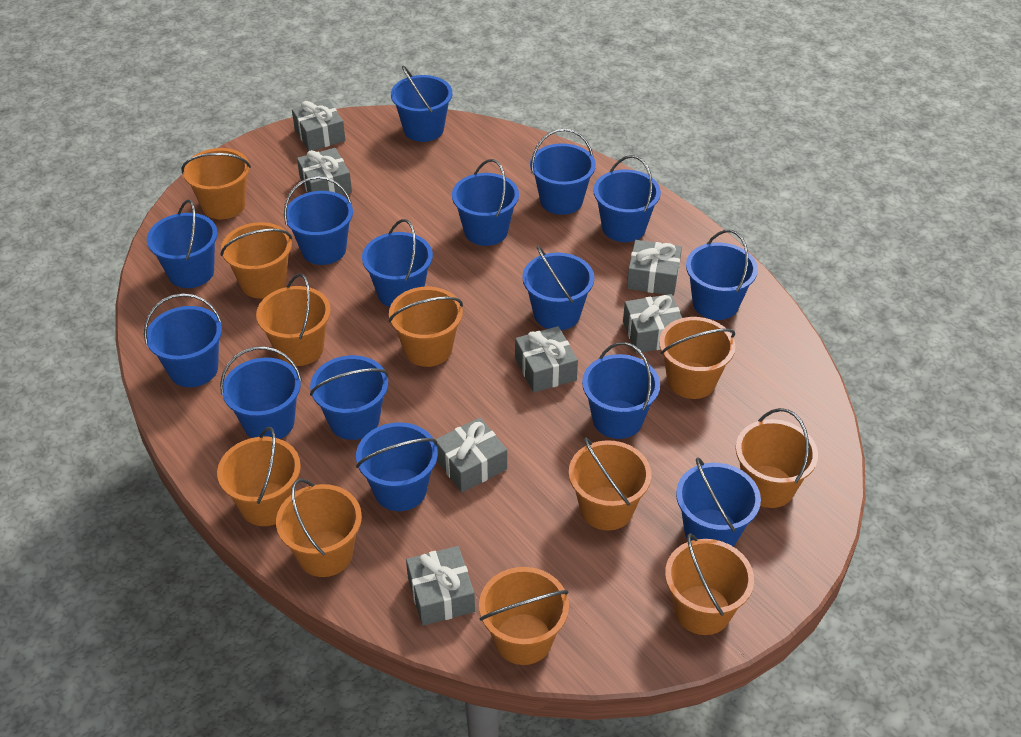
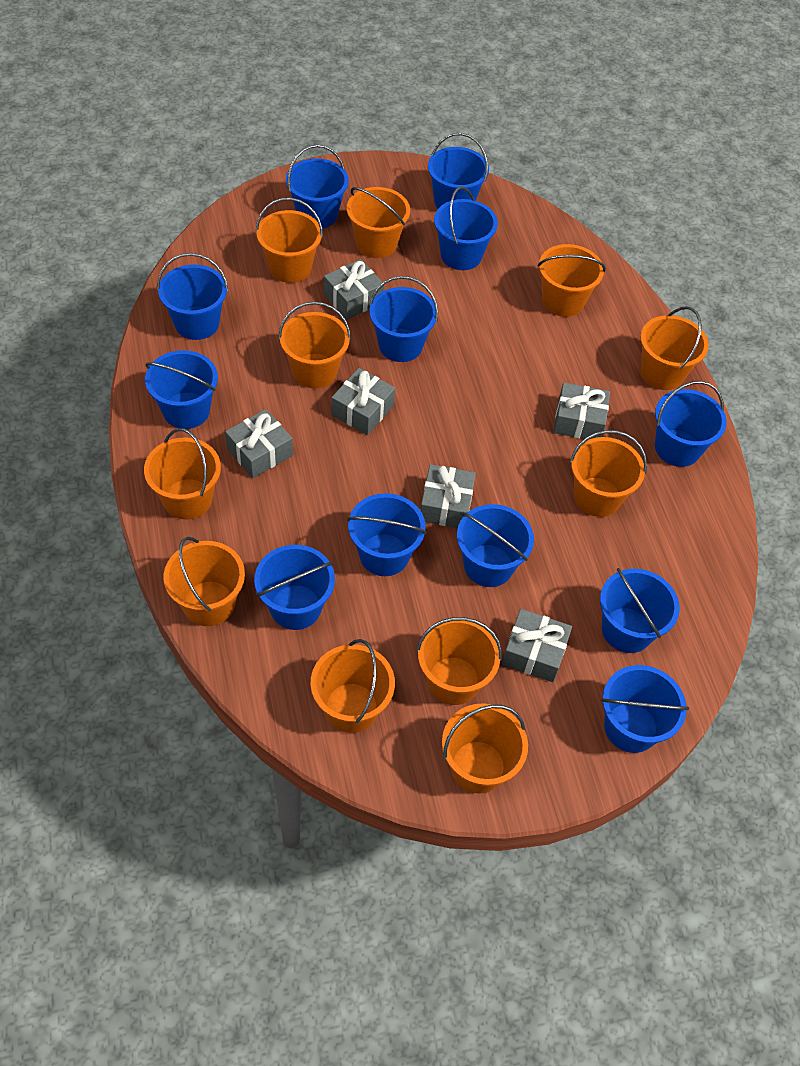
blue bucket: 15 -> 12
grey gift: 7 -> 6

